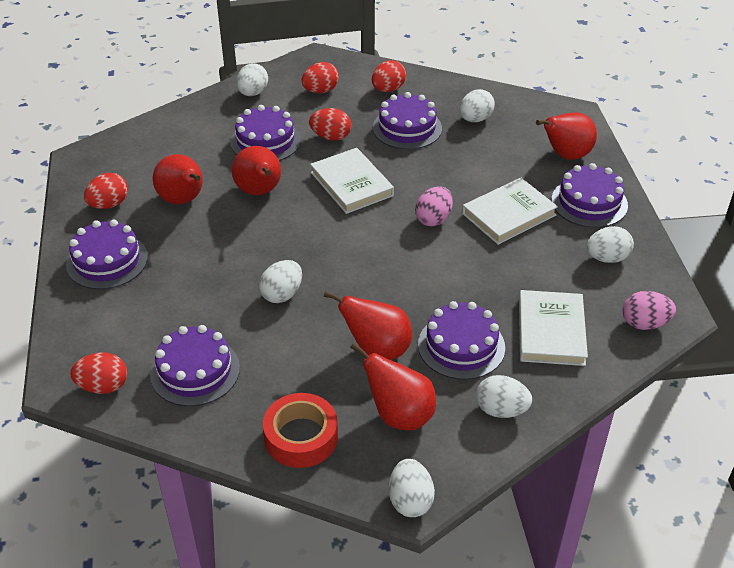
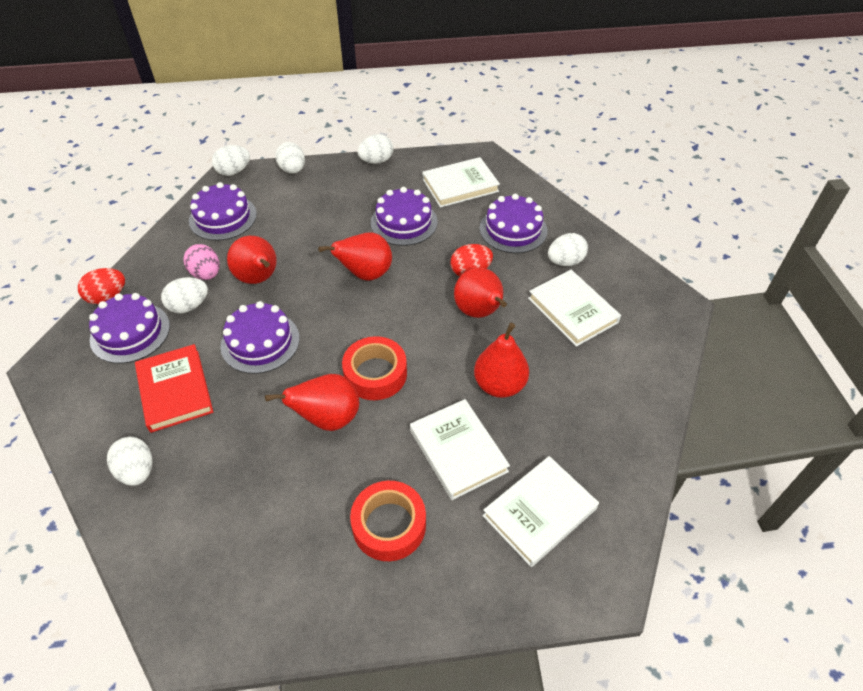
pink egg: 2 -> 1
purple cake: 6 -> 5
red book: 0 -> 1
red egg: 5 -> 2
red tape: 1 -> 2
white book: 3 -> 4

